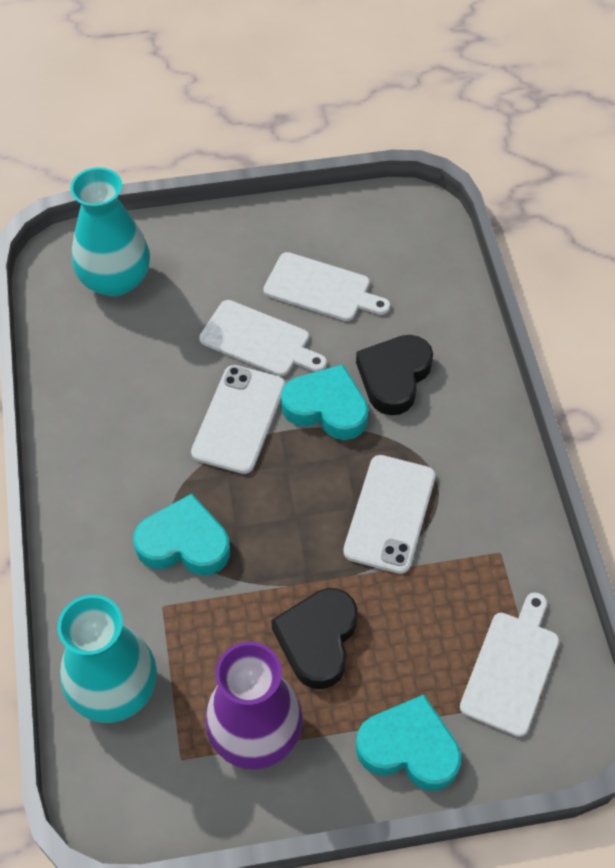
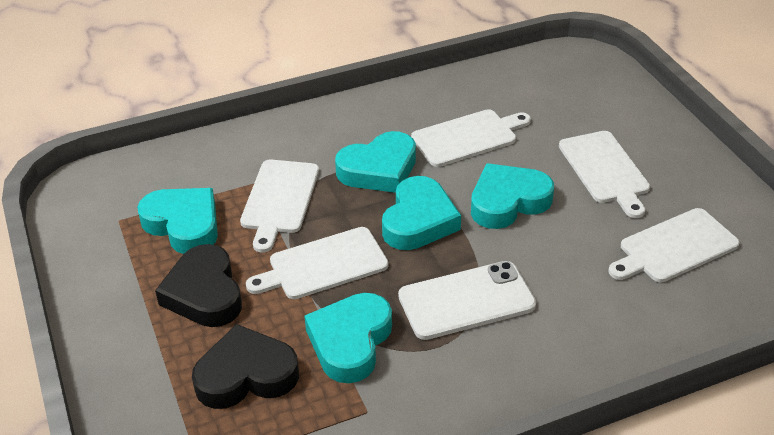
purple vase: 1 -> 0
turquoise heart: 3 -> 5
turquoise vase: 2 -> 0
white cutting board: 3 -> 5
white phone: 2 -> 1

